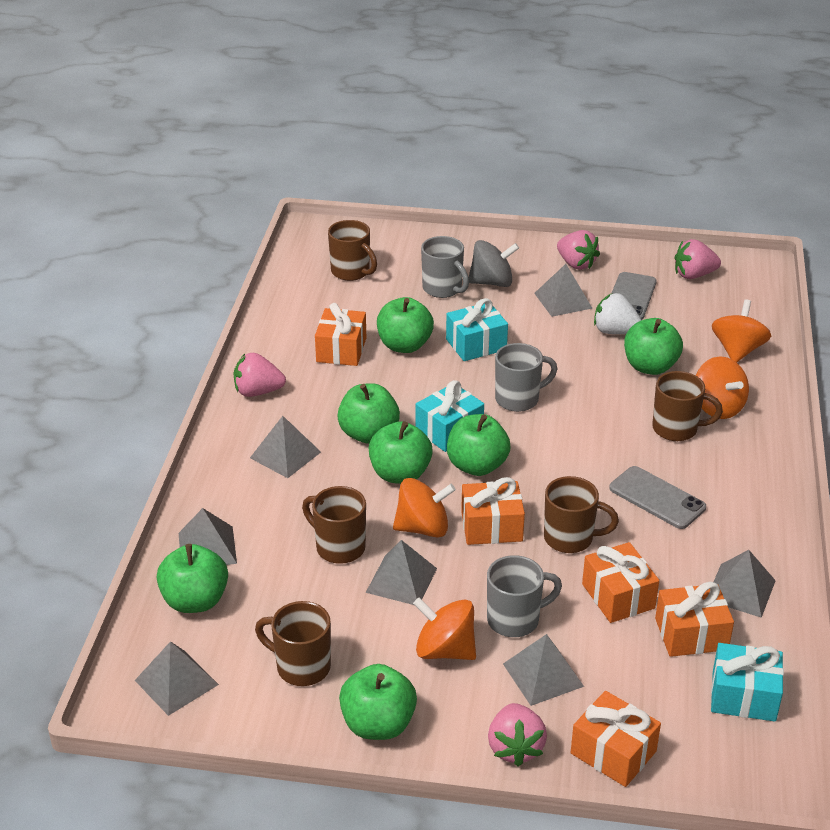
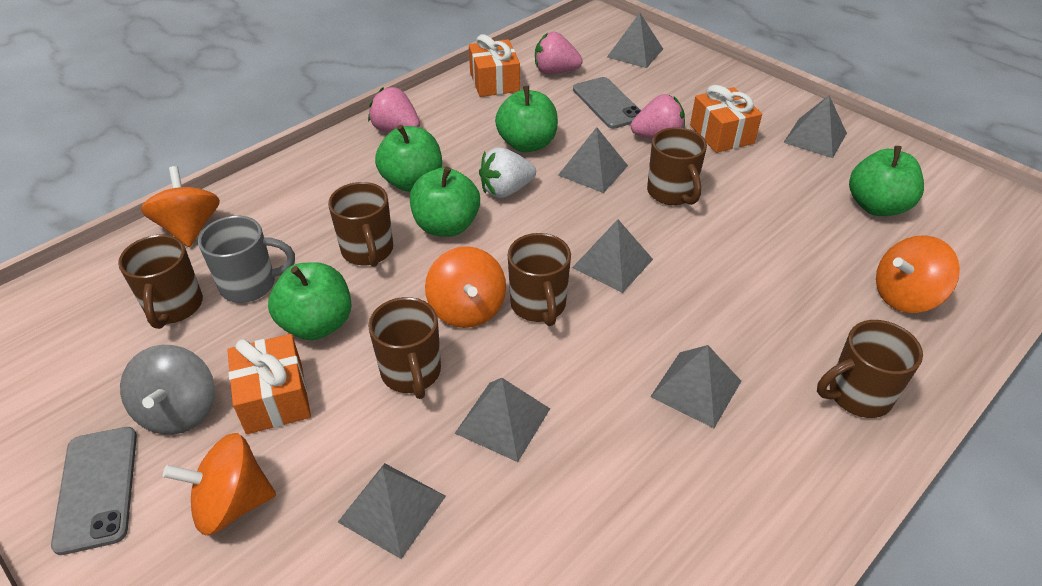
brown mug: 5 -> 6
green apple: 7 -> 5
grey mug: 3 -> 1
orange gift: 5 -> 3
pink strawberry: 4 -> 3
turquoise gift: 3 -> 0

